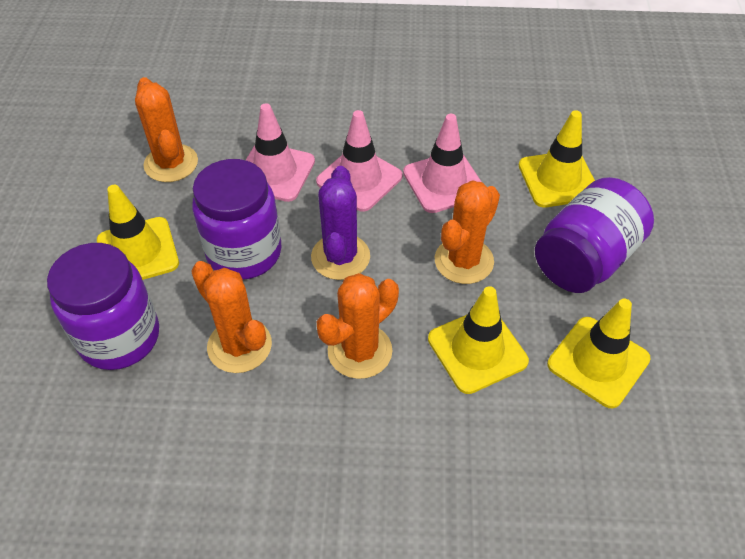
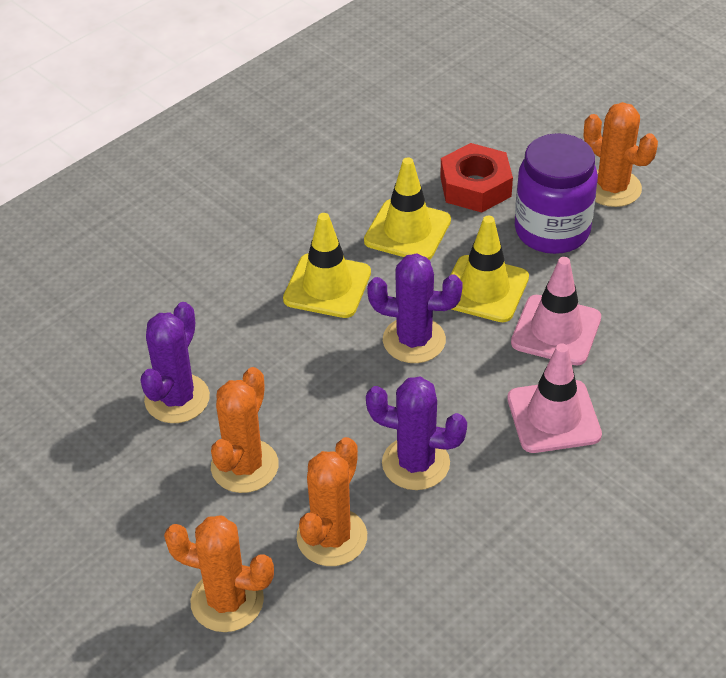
pink traffic cone: 3 -> 2
purple cactus: 1 -> 3
purple jar: 3 -> 1
red nut: 0 -> 1
yellow traffic cone: 4 -> 3

